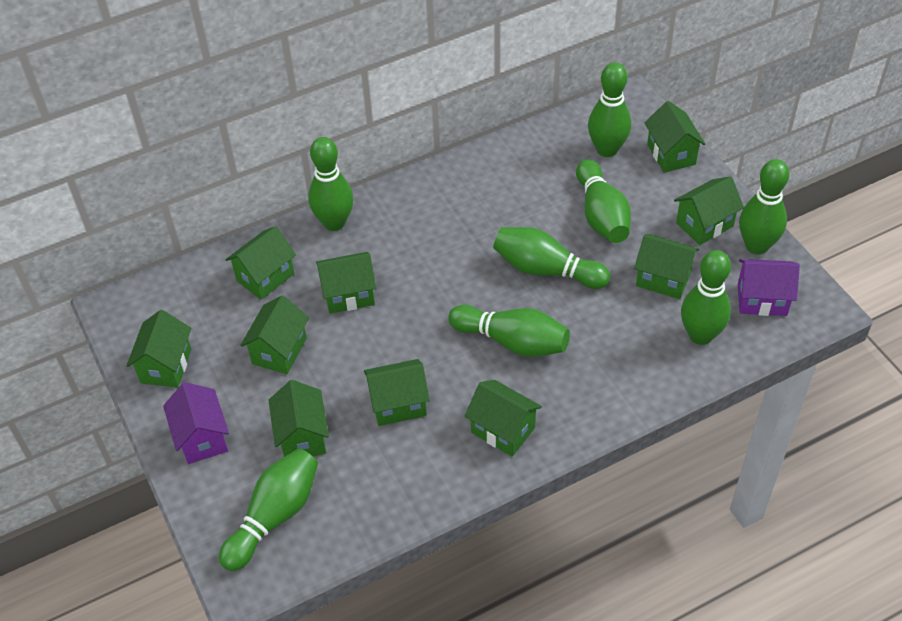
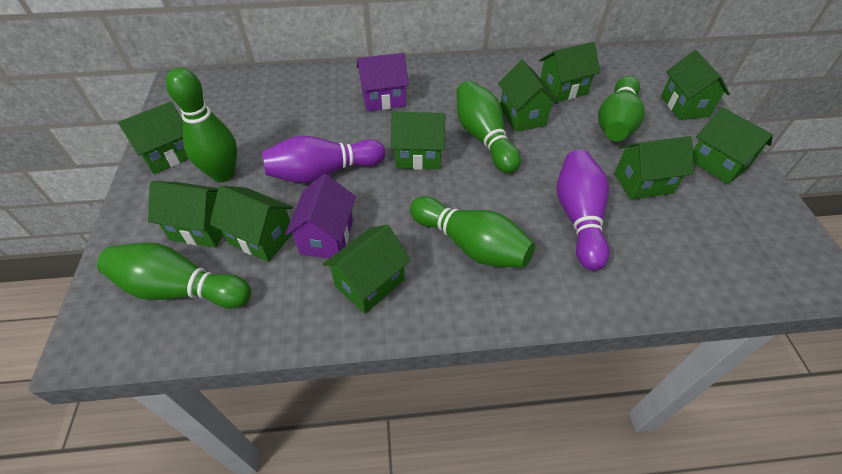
green bowling pin: 8 -> 5
purple bowling pin: 0 -> 2

